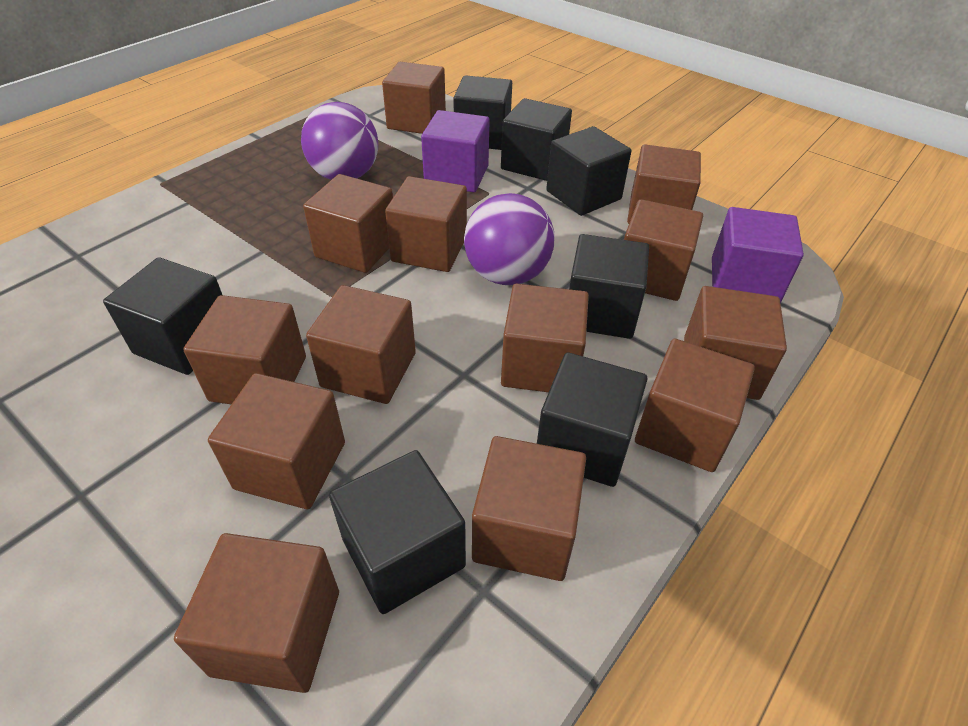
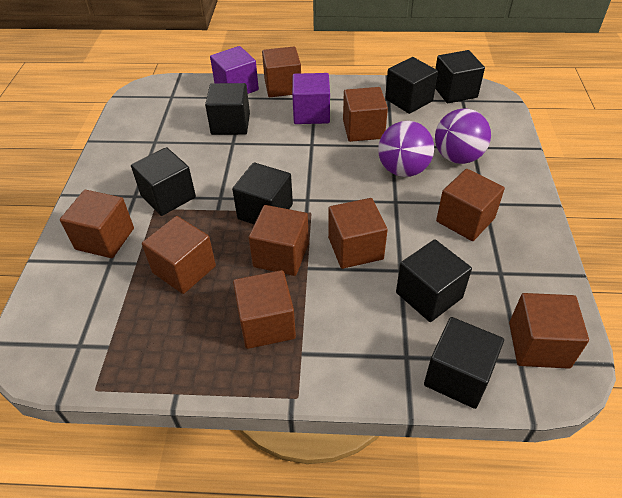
brown cube: 13 -> 9

